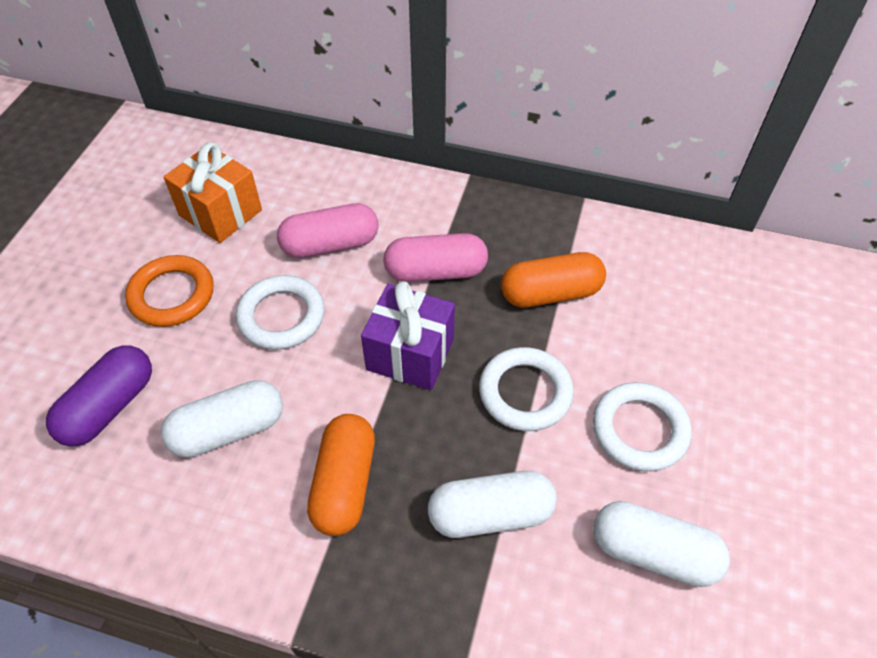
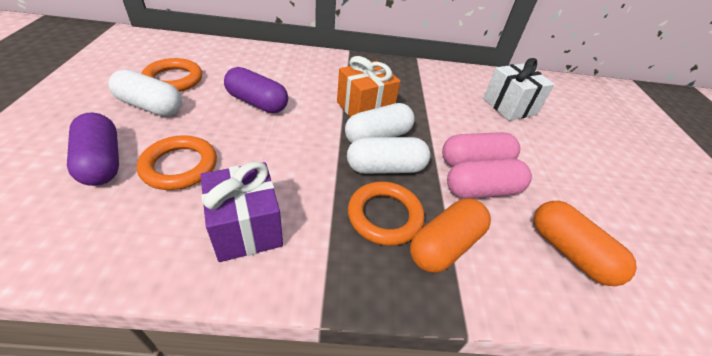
orange ring: 1 -> 3
purple capsule: 1 -> 2
white gift: 0 -> 1
white ring: 3 -> 0

